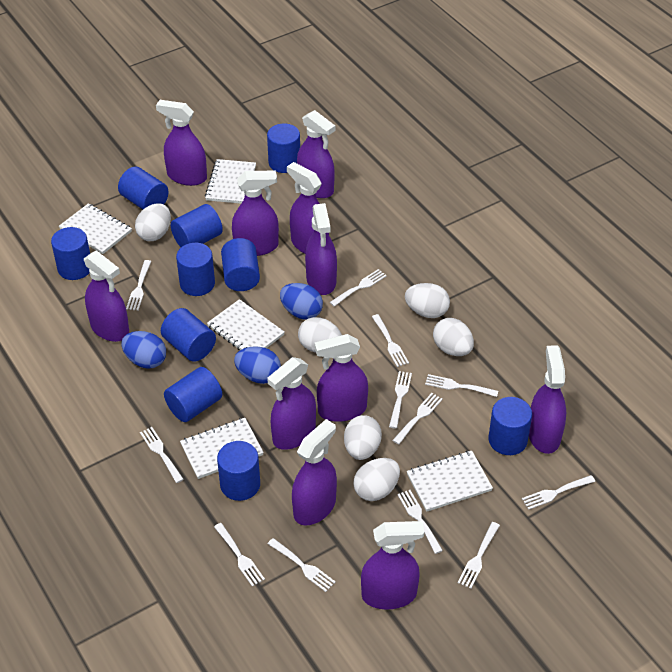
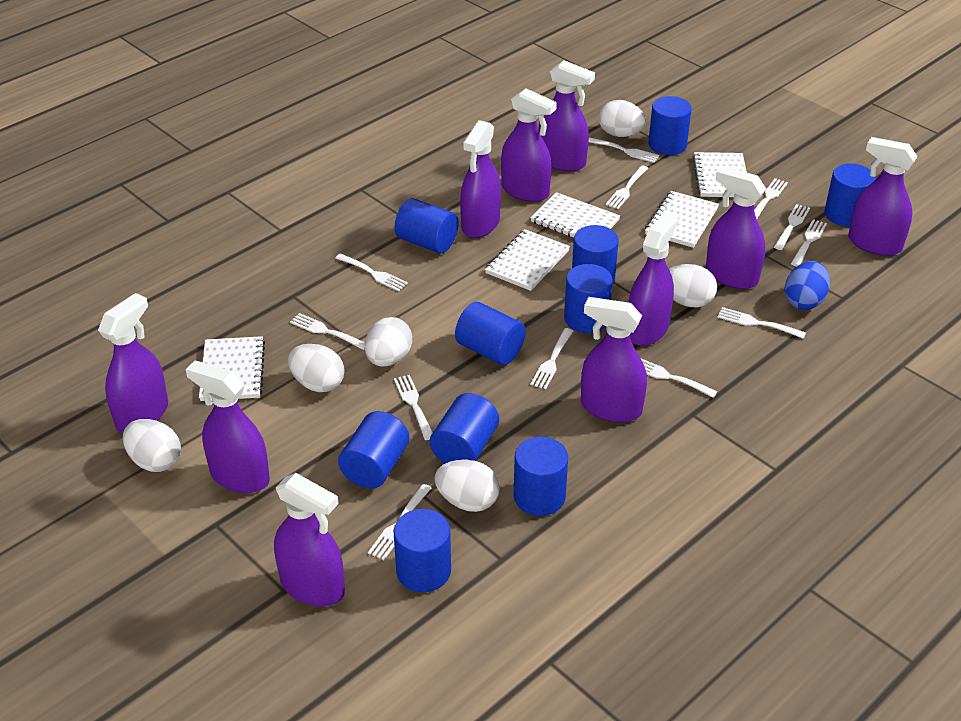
blue egg: 3 -> 1
purple spray bottle: 11 -> 10

